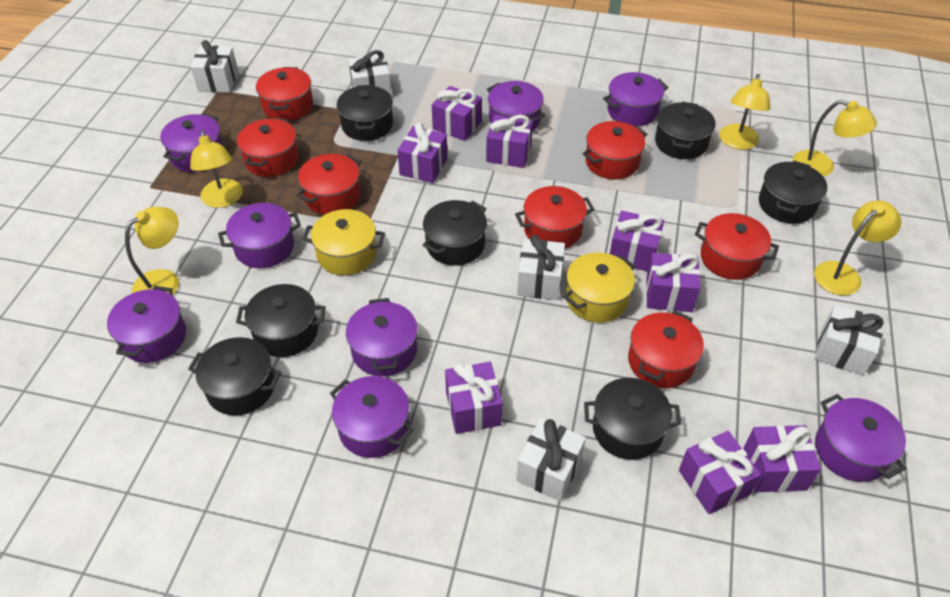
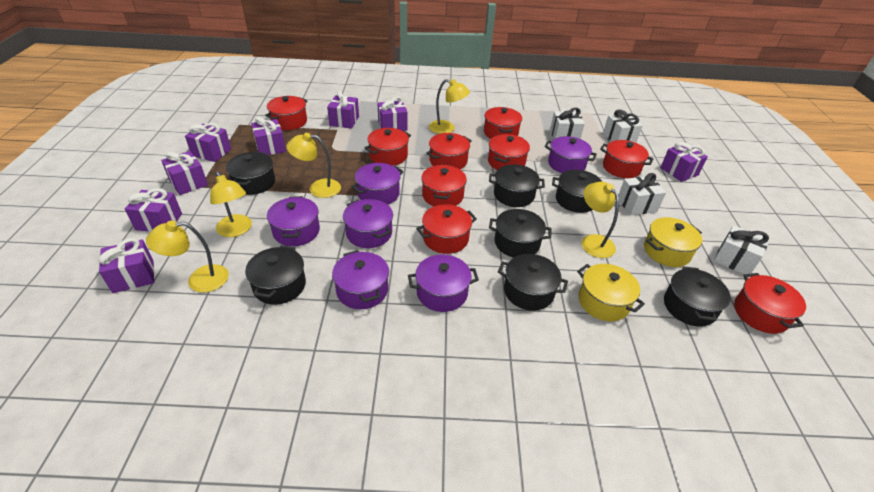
purple pot: 8 -> 6
red pot: 7 -> 9
white gift: 5 -> 4

